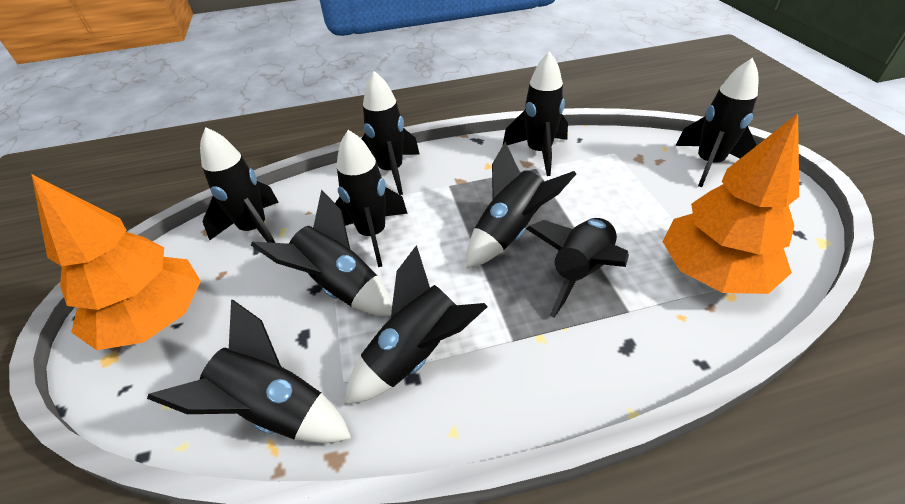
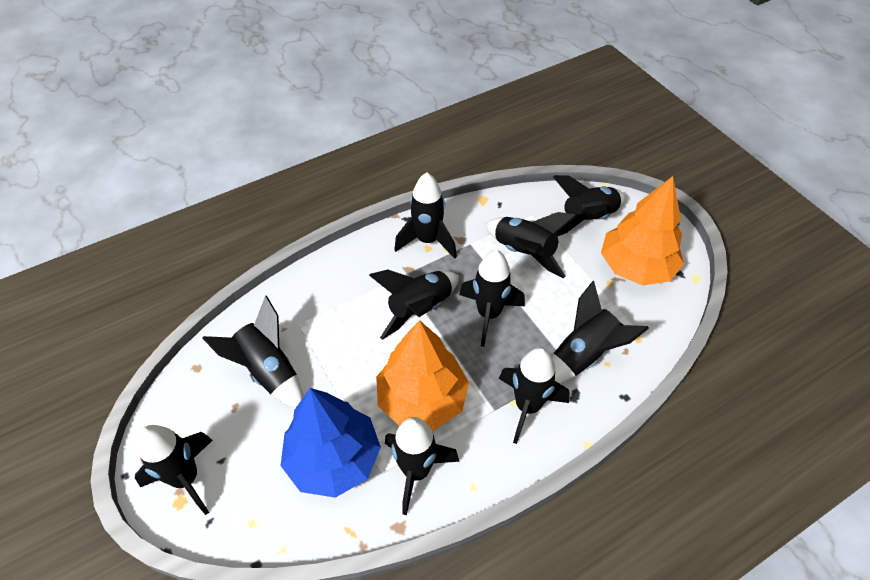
blue tree: 0 -> 1

